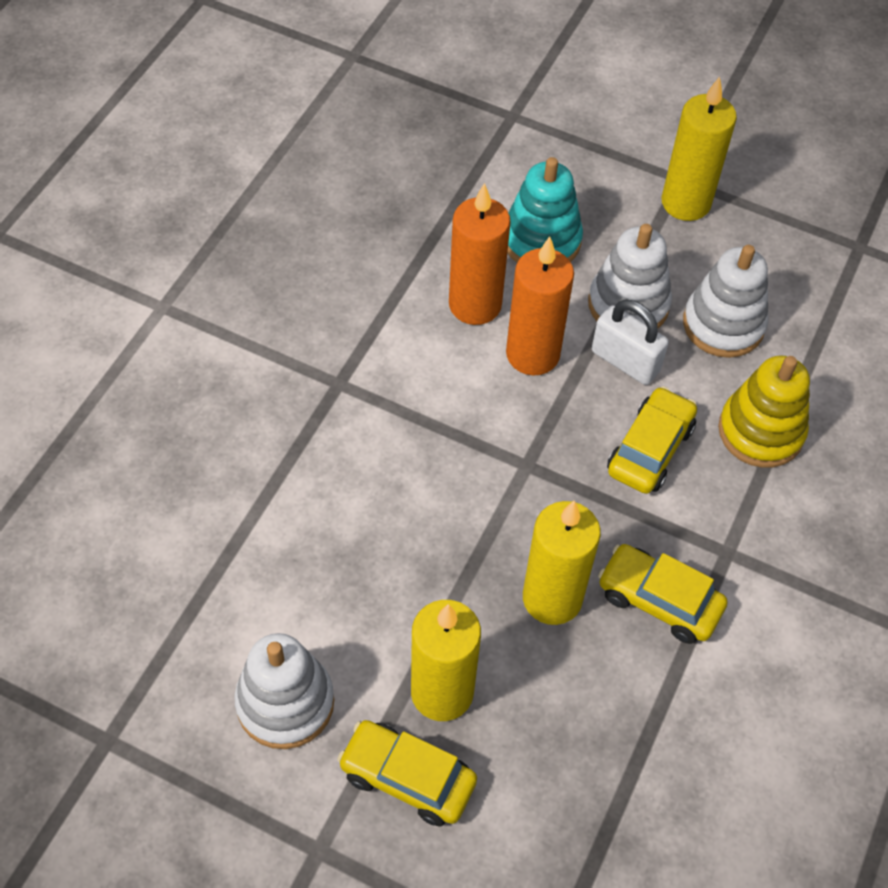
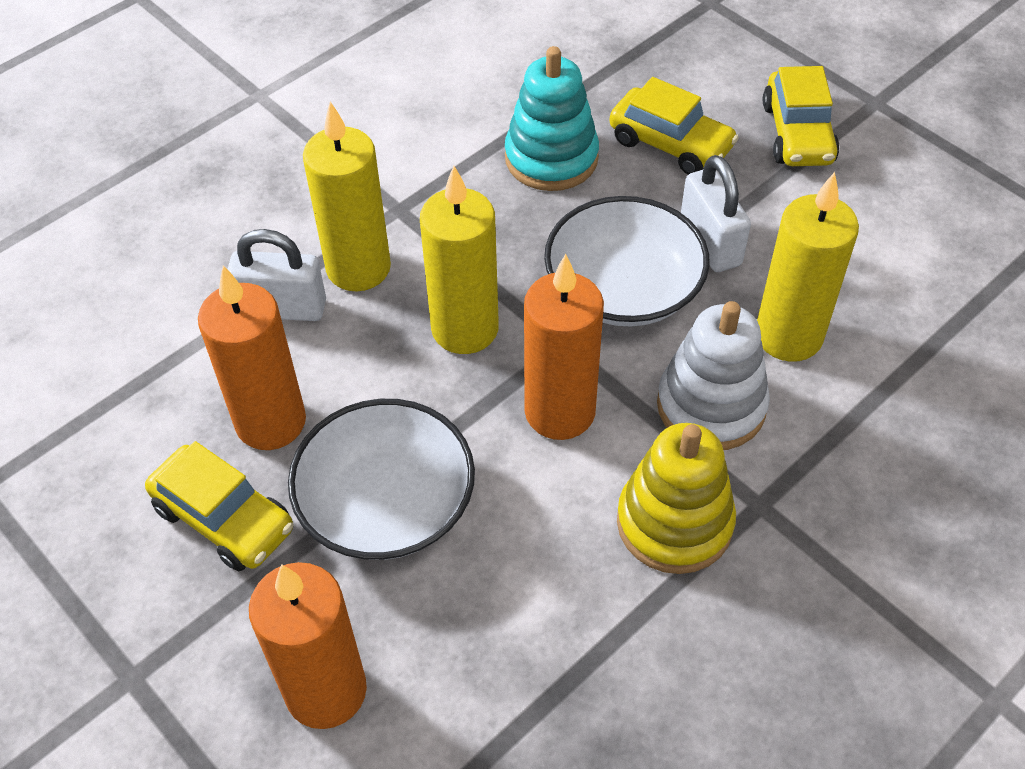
orange candle: 2 -> 3
white bowl: 0 -> 2
white padlock: 1 -> 2
white stacking toy: 3 -> 1

